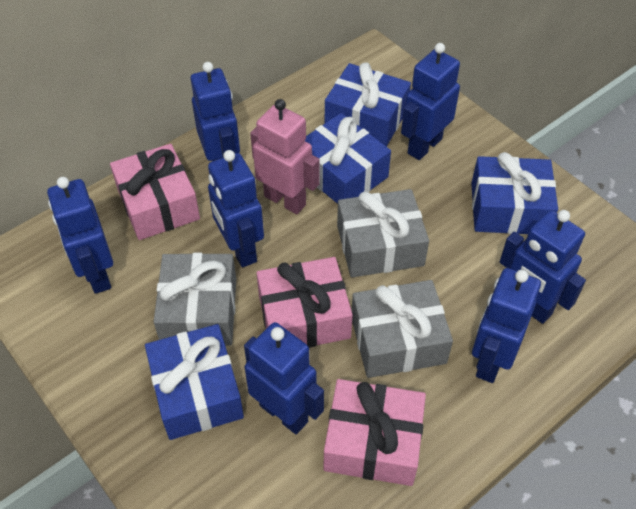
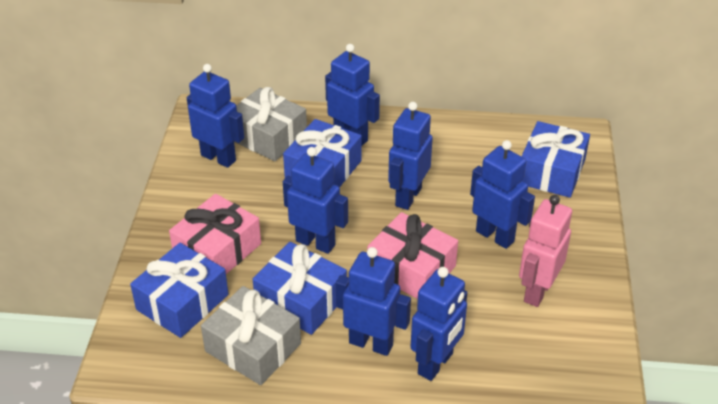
grey gift: 3 -> 2
pink gift: 3 -> 2

